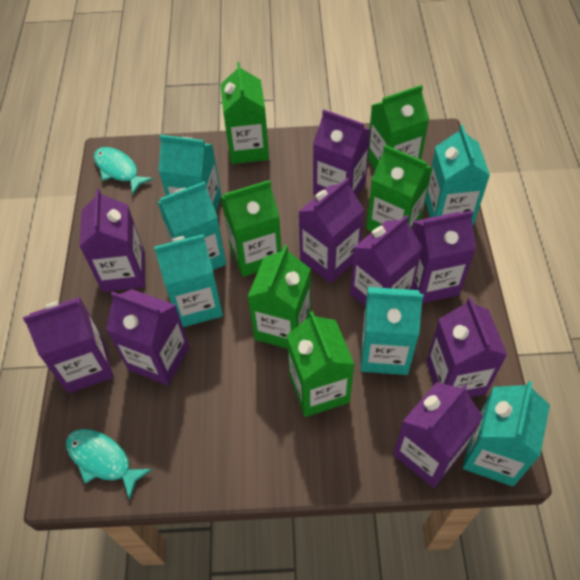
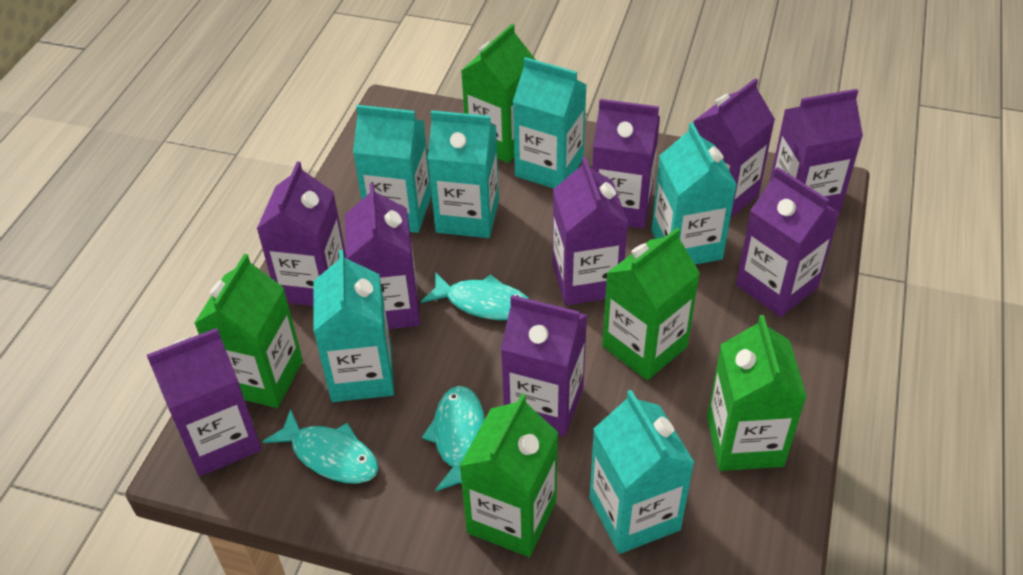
green carton: 6 -> 5
turquoise fish: 2 -> 3

